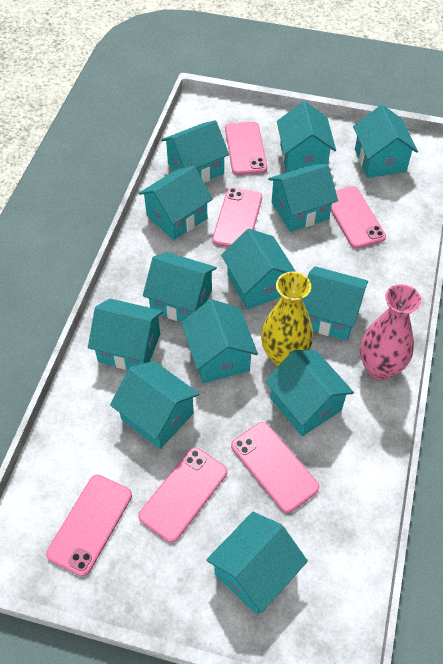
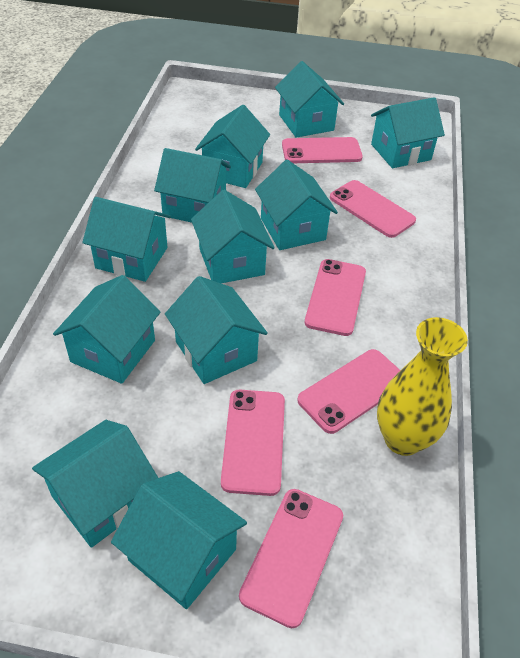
pink vase: 1 -> 0
turquoise house: 13 -> 11

